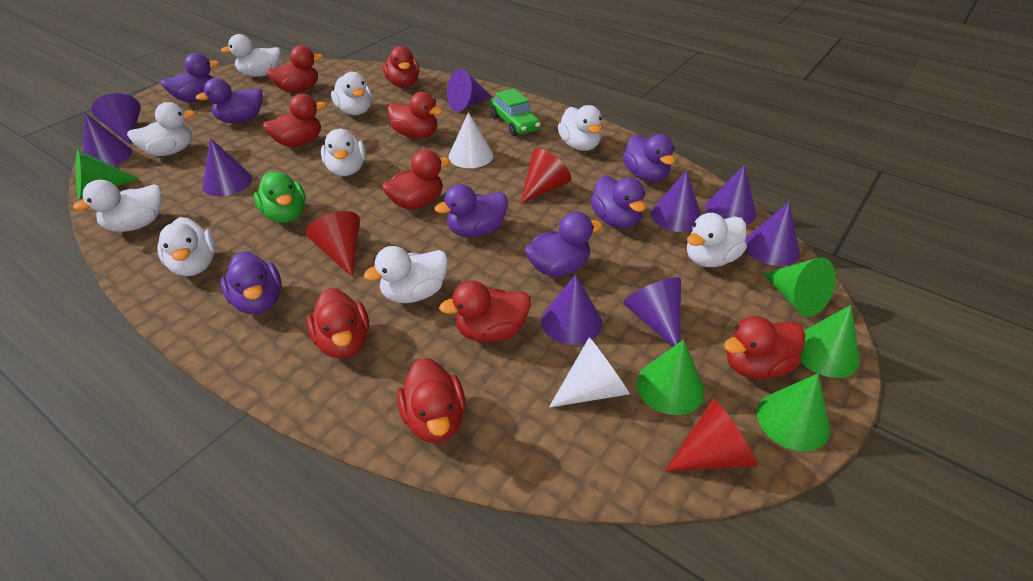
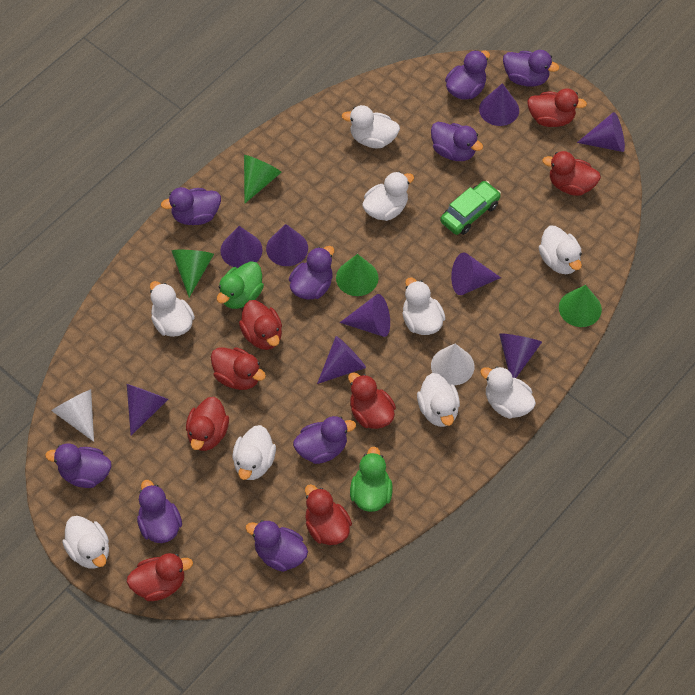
green cone: 5 -> 4
green duck: 1 -> 2
purple duck: 7 -> 9
red cone: 3 -> 0
red duck: 9 -> 8

